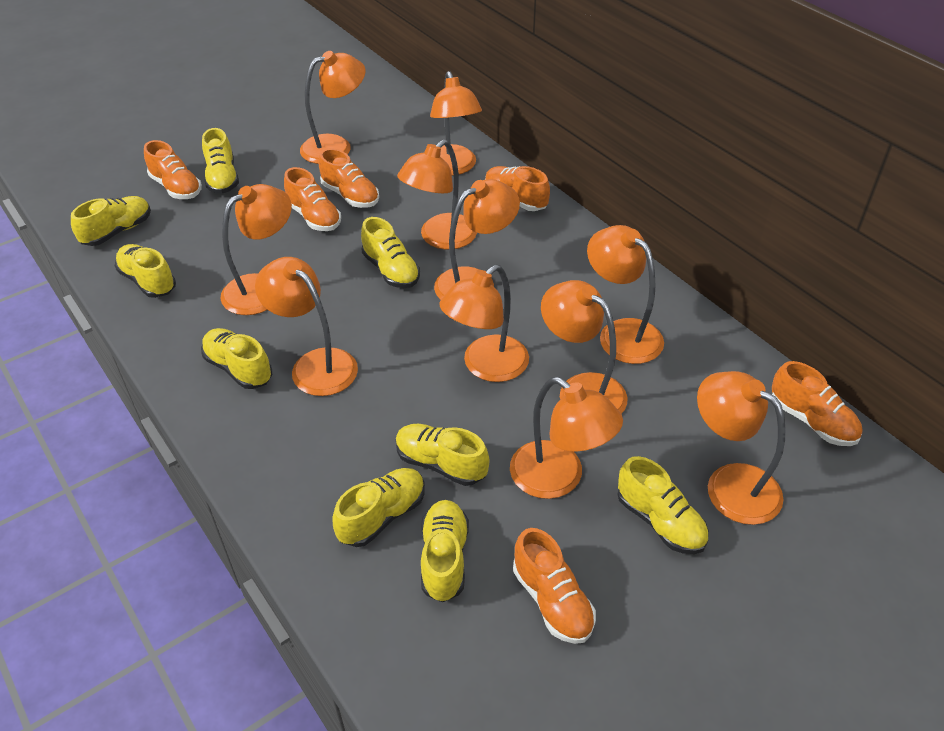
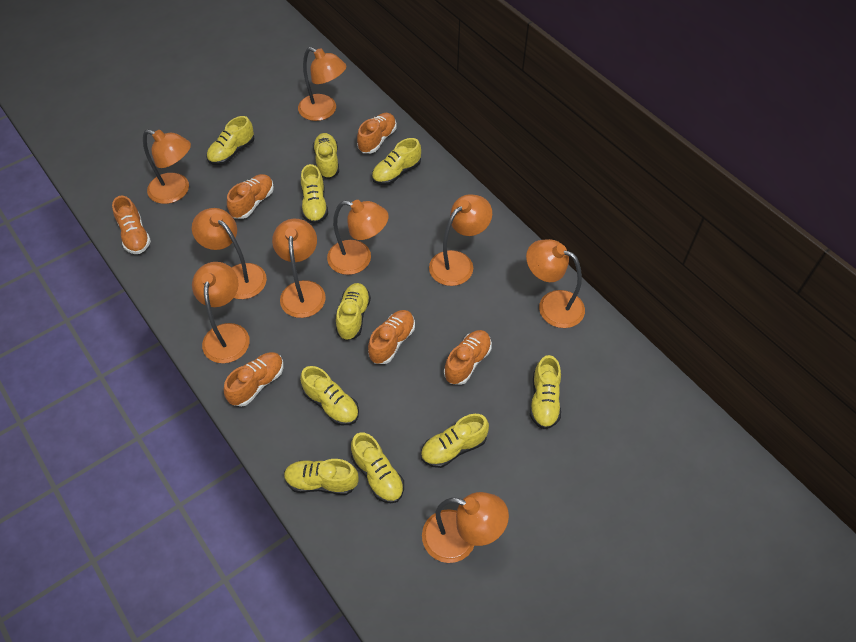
orange lamp: 11 -> 9
yellow shoe: 9 -> 10

